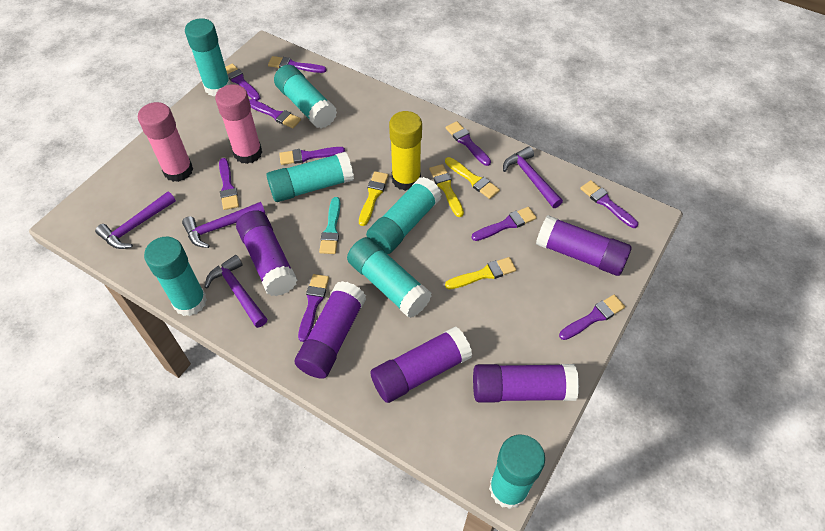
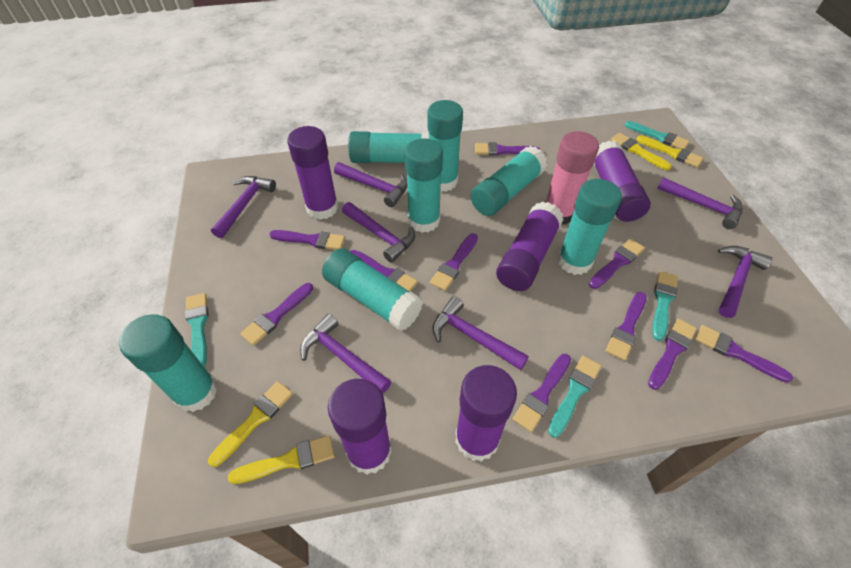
pink glue stick: 2 -> 1
purple hammer: 4 -> 7
turquoise brush: 1 -> 4
yellow glue stick: 1 -> 0

